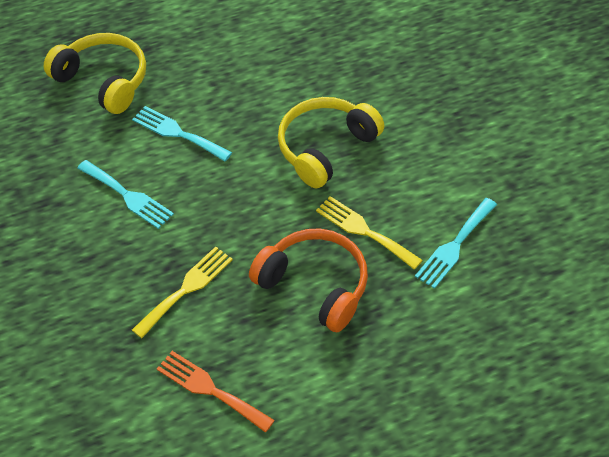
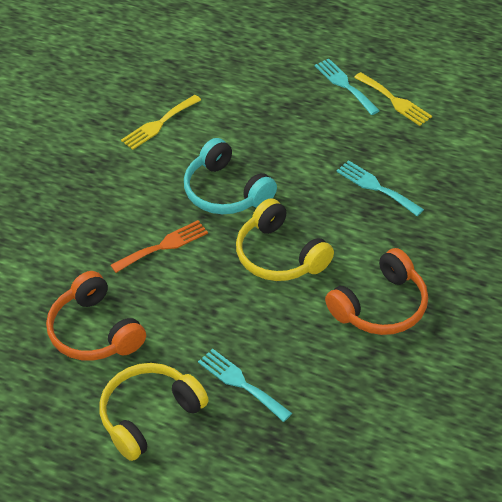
orange headphones: 1 -> 2
turquoise headphones: 0 -> 1

